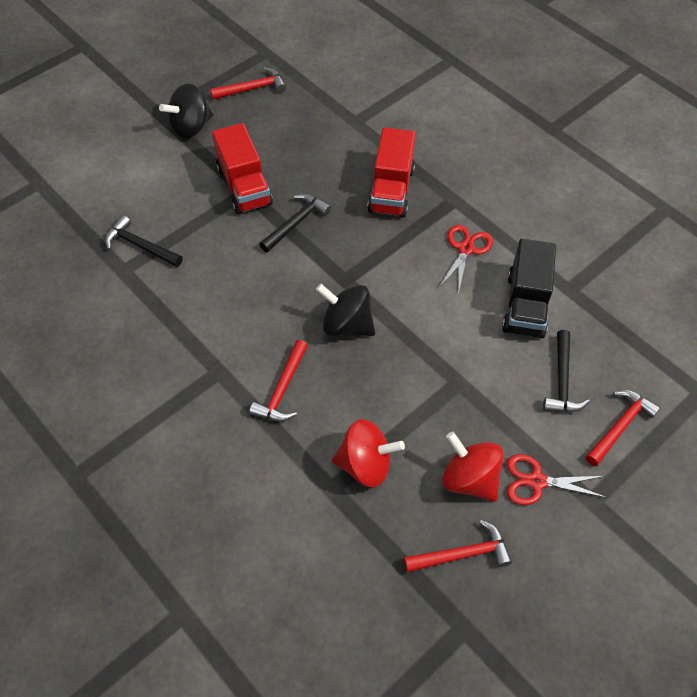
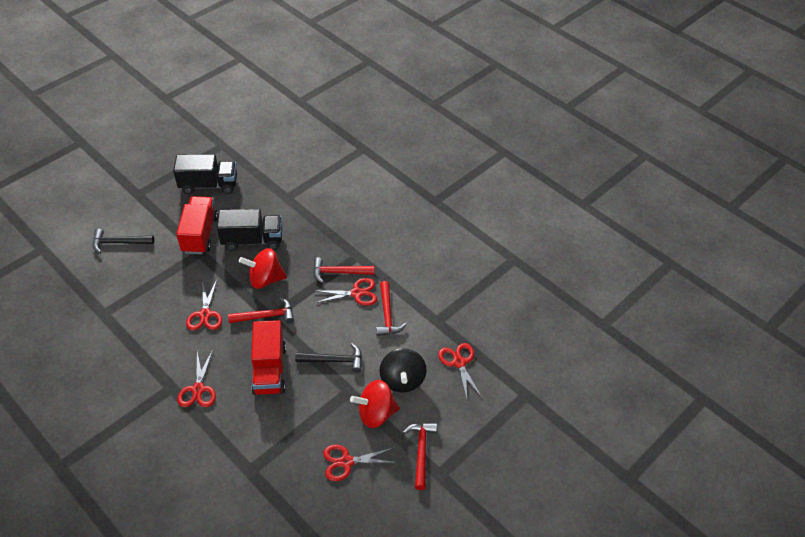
black hammer: 3 -> 2
black spinning top: 2 -> 1
black truck: 1 -> 2
red scissors: 2 -> 5

